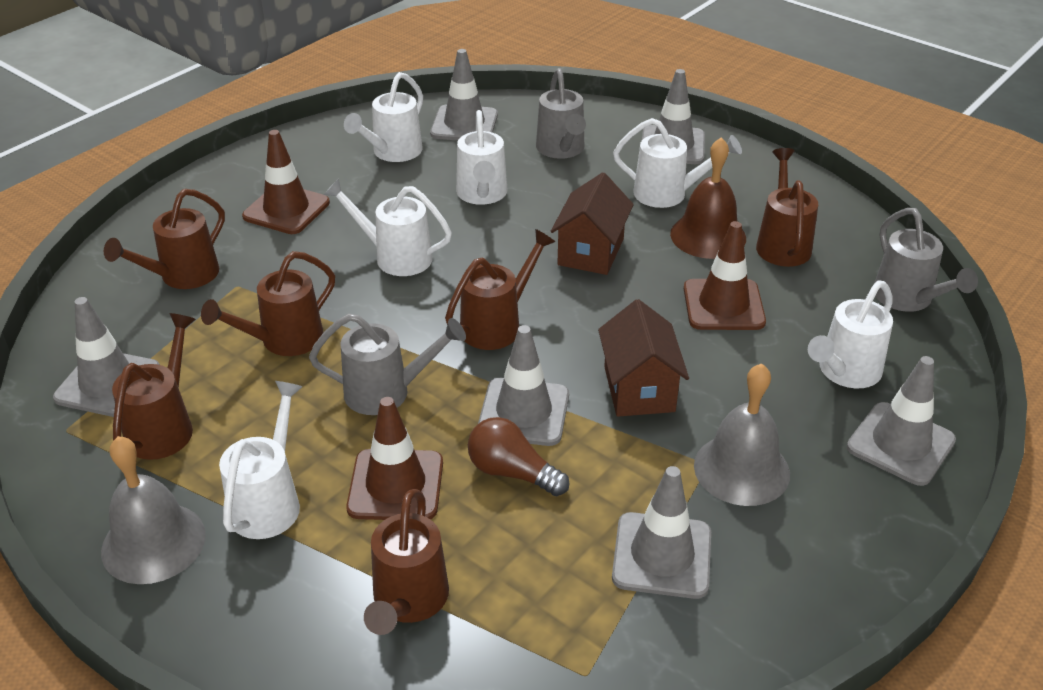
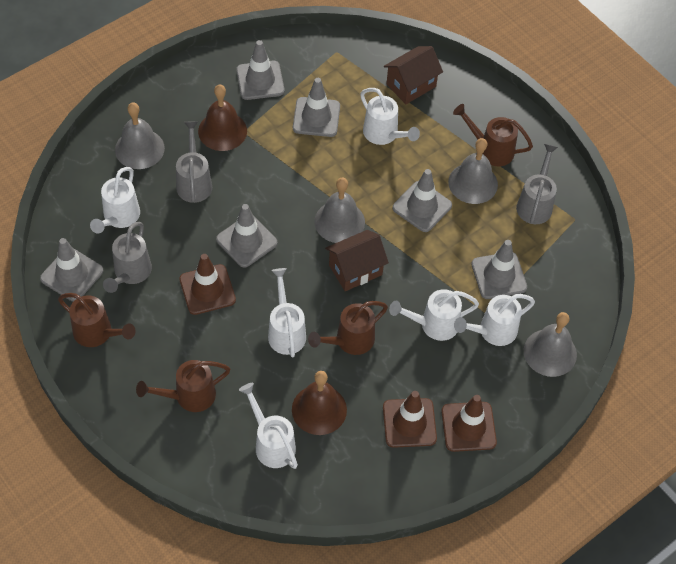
brown bell: 1 -> 2
brown light bulb: 1 -> 0
brown watering can: 6 -> 4
grey bell: 2 -> 4

